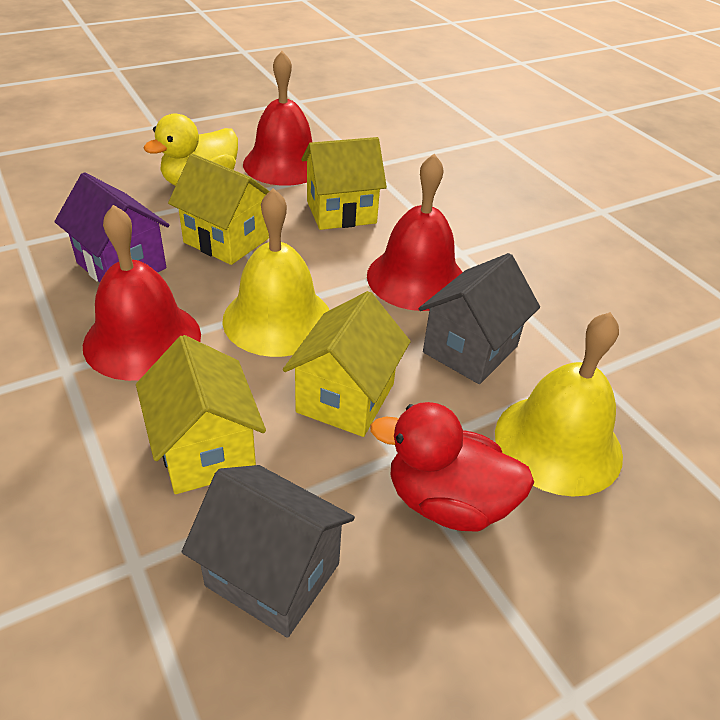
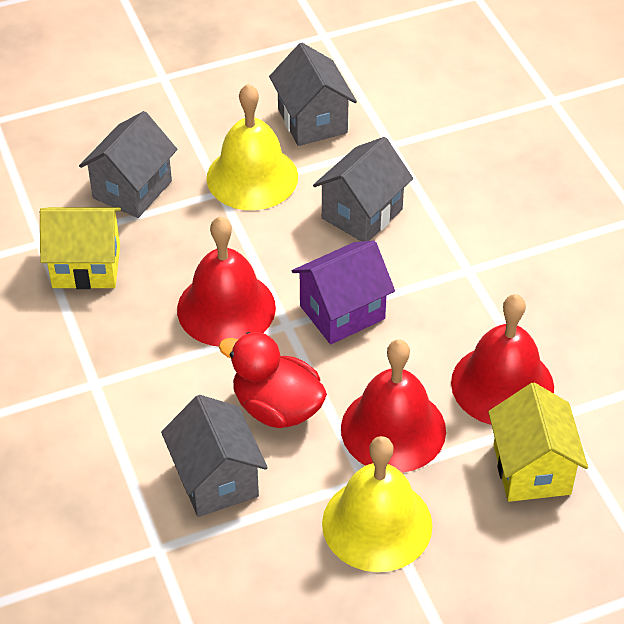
grey house: 2 -> 4
yellow duck: 1 -> 0
yellow house: 4 -> 2

